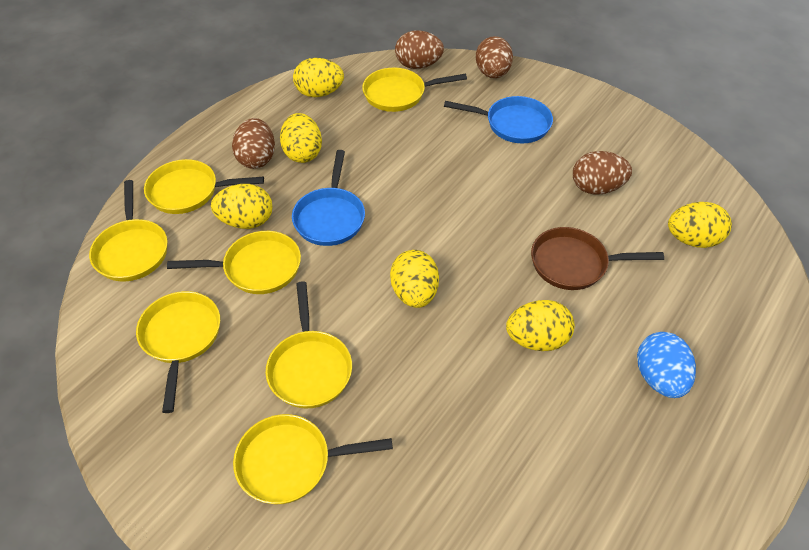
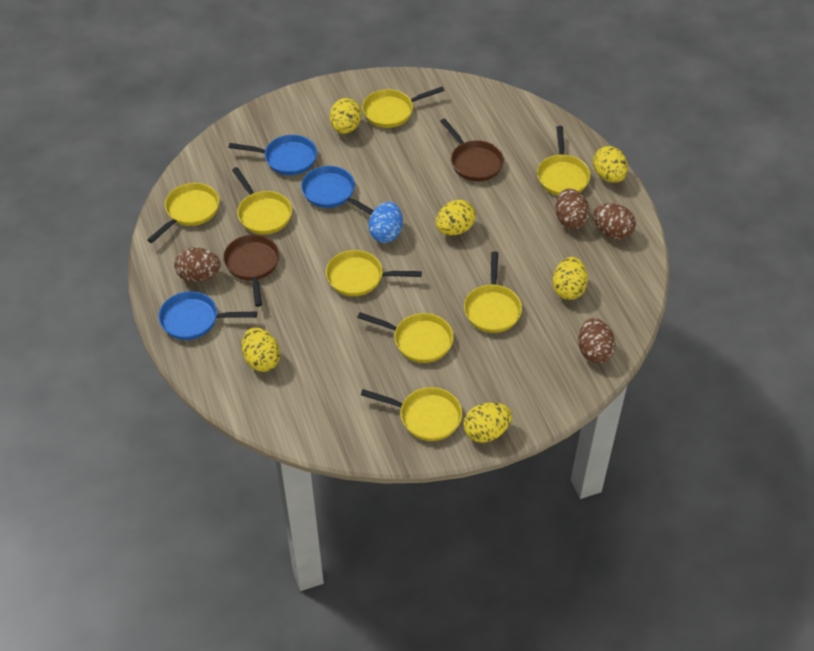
blue pan: 2 -> 3
brown pan: 1 -> 2
yellow pan: 7 -> 8

